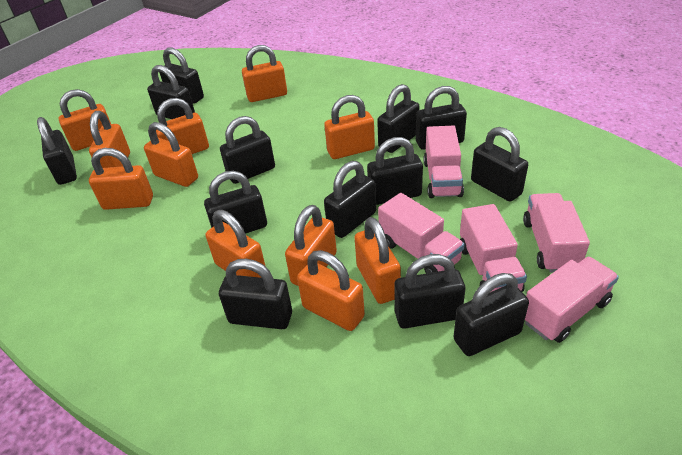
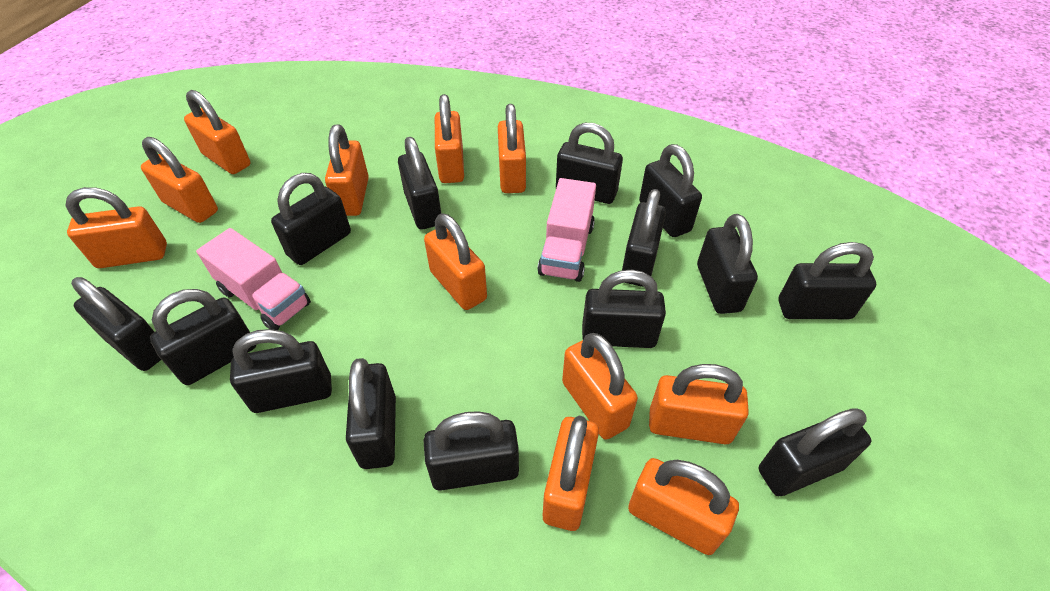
black padlock: 13 -> 14
pink truck: 5 -> 2

